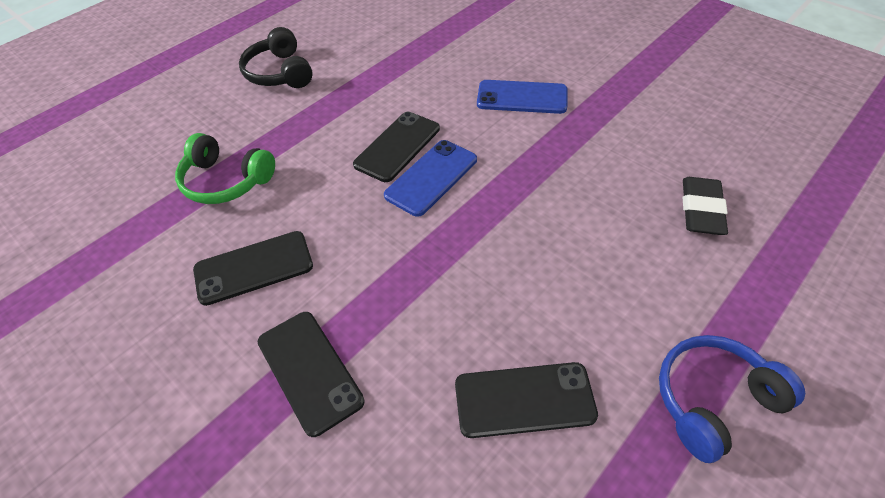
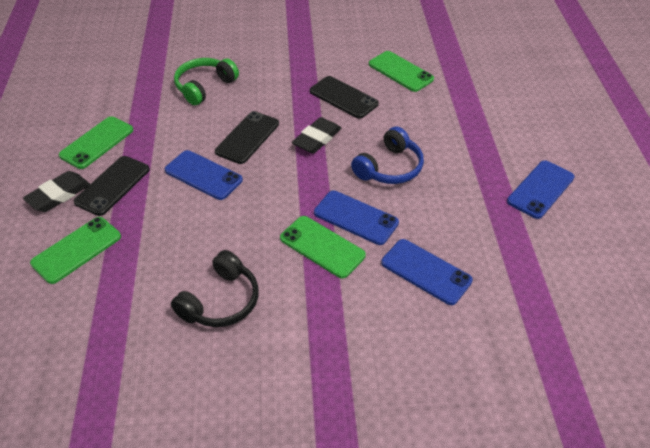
black eraser: 1 -> 2
black phone: 4 -> 3
blue phone: 2 -> 4
green phone: 0 -> 4

